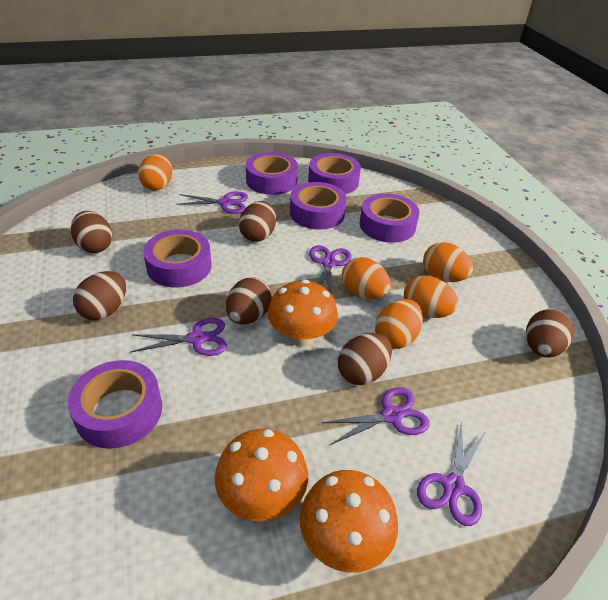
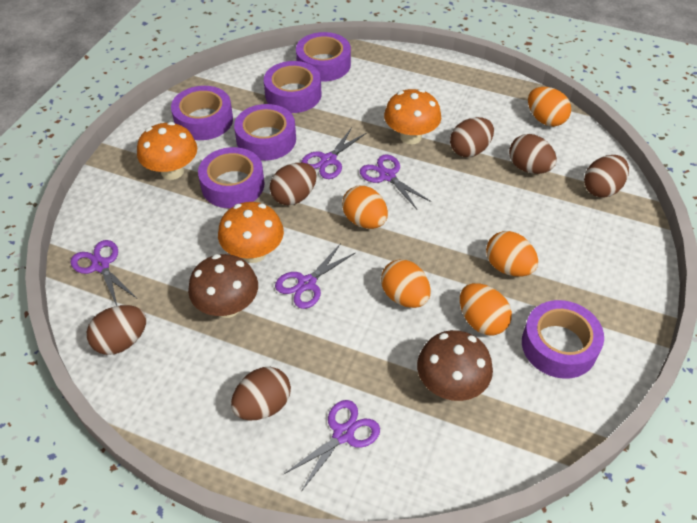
brown mushroom: 0 -> 2

